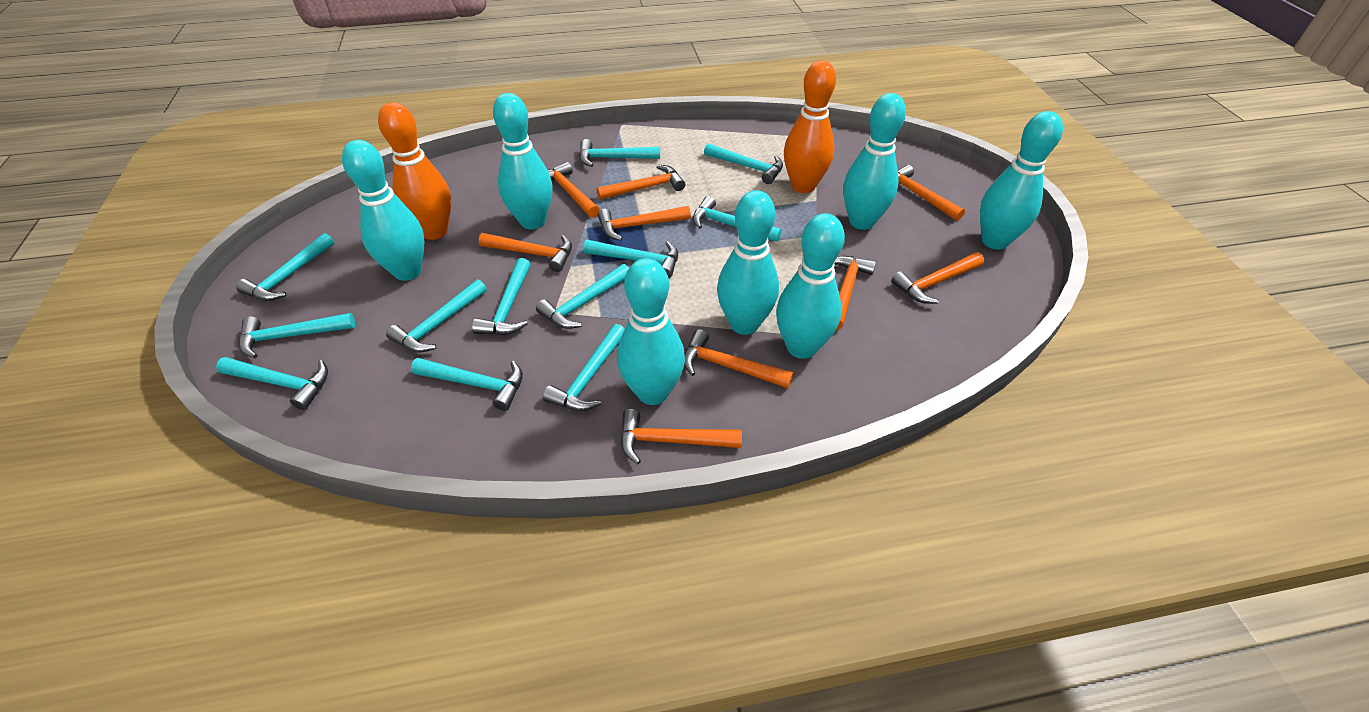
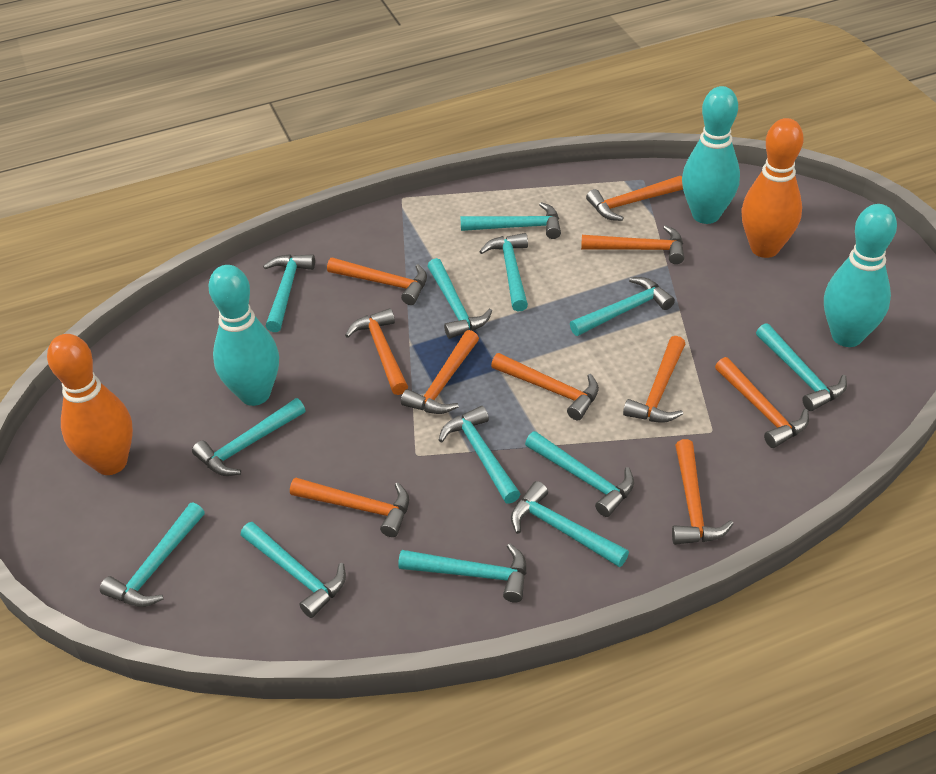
orange hammer: 9 -> 10
turquoise bowling pin: 7 -> 3
turquoise hammer: 12 -> 13

